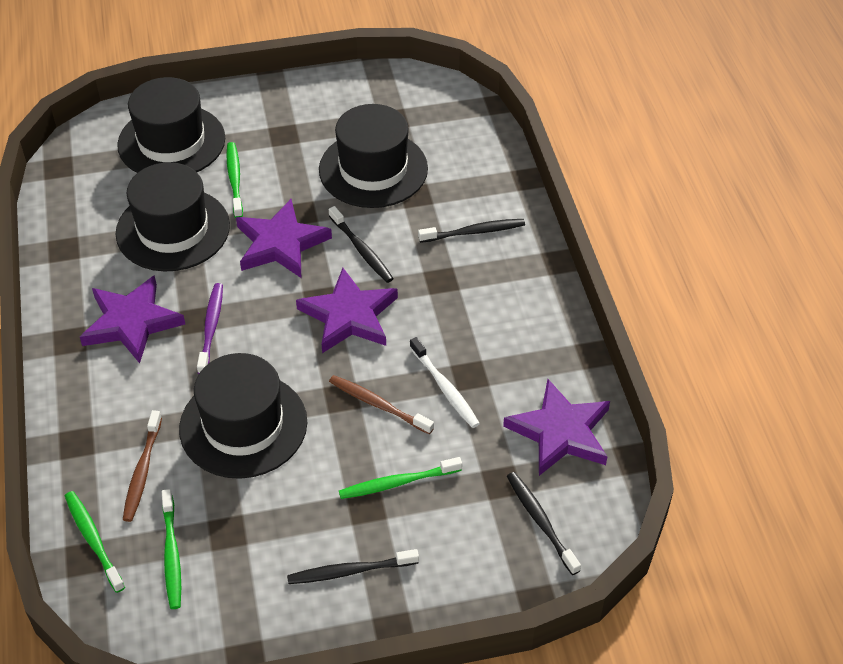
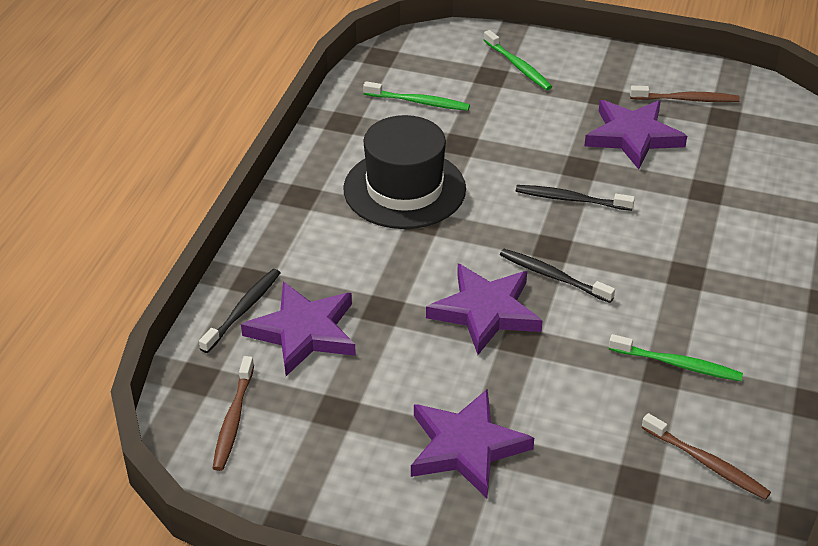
black hat: 4 -> 1
black toothbrush: 4 -> 3
brown toothbrush: 2 -> 3
green toothbrush: 4 -> 3
purple toothbrush: 1 -> 0
white toothbrush: 1 -> 0

